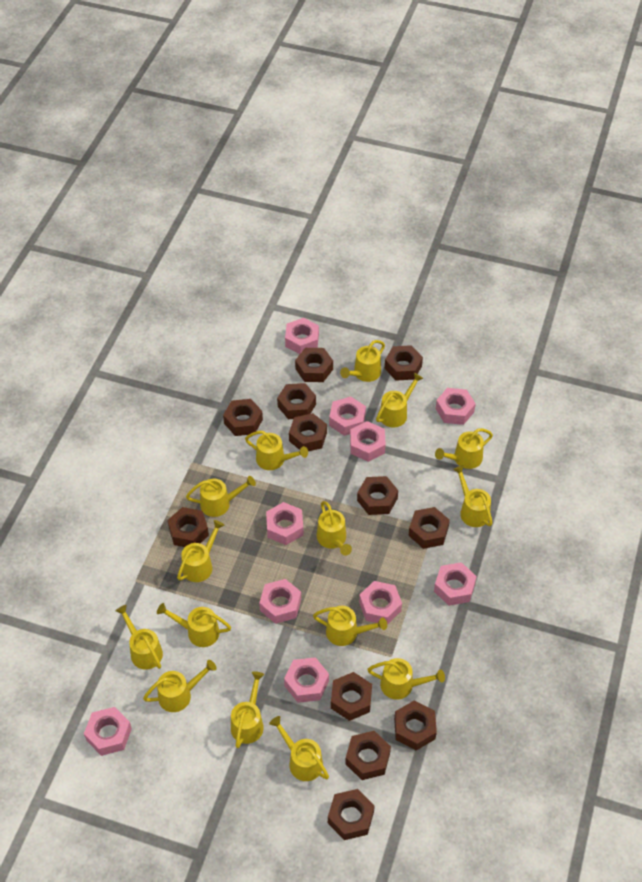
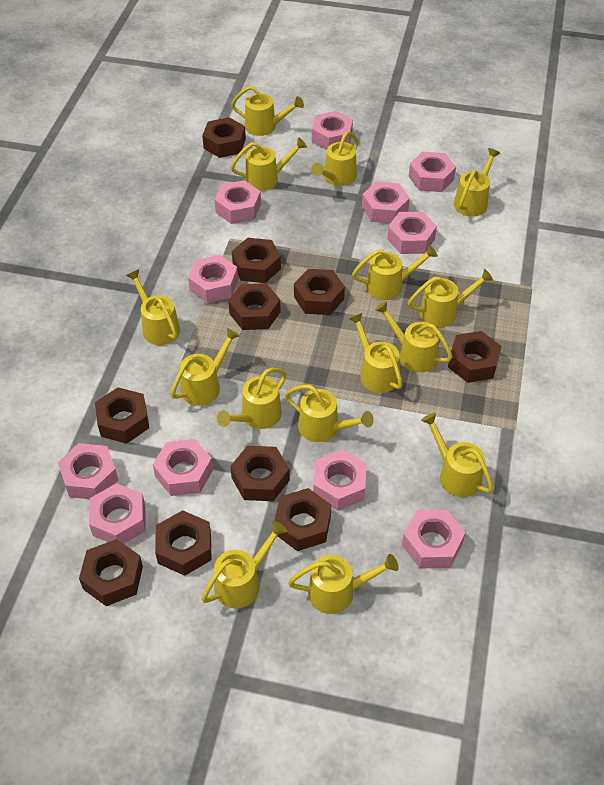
brown nut: 12 -> 10
pink nut: 10 -> 11

